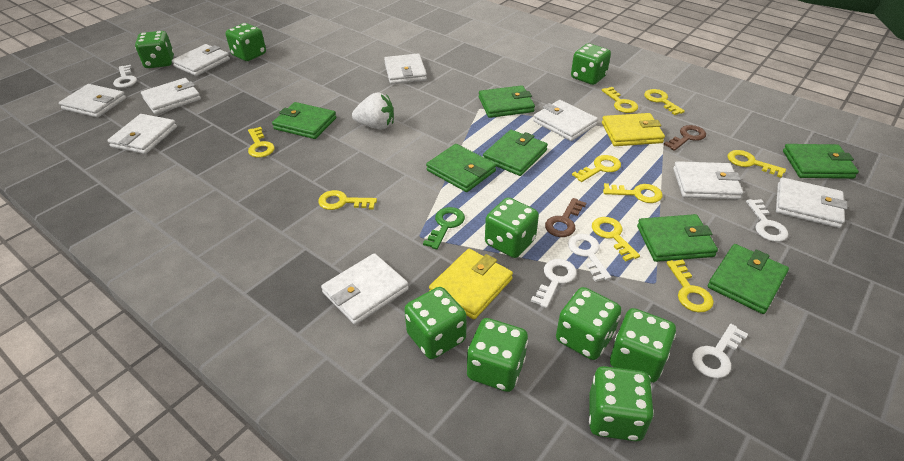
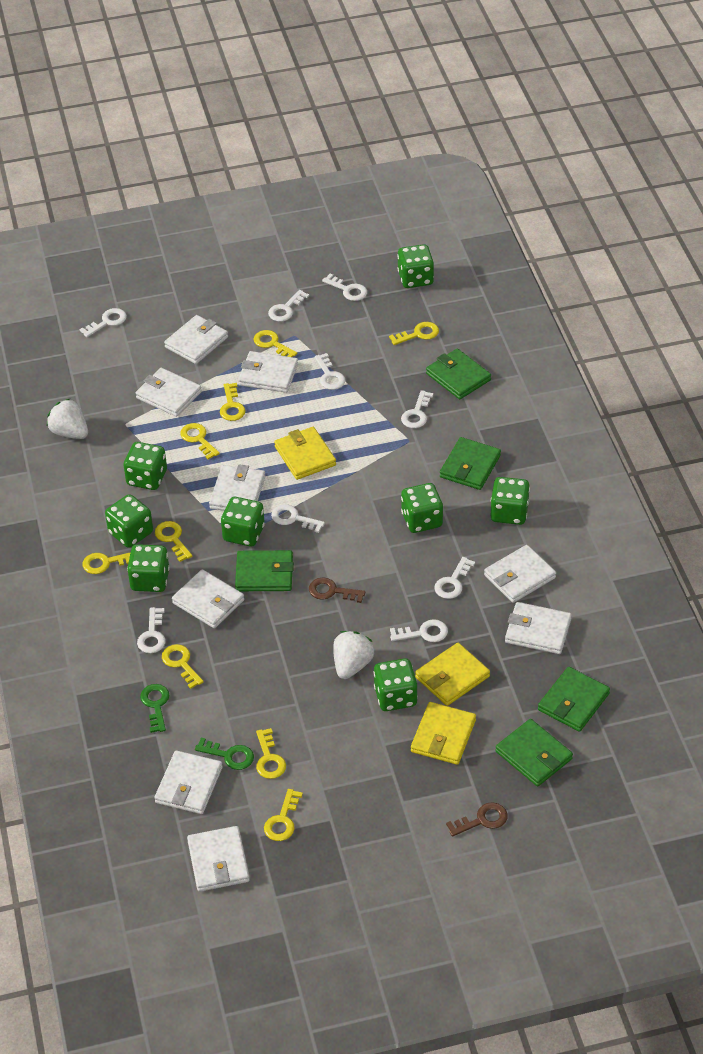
green dice: 9 -> 8
green key: 1 -> 2
green wallet: 7 -> 5
white key: 5 -> 9
white strawberry: 1 -> 2
yellow wallet: 2 -> 3

